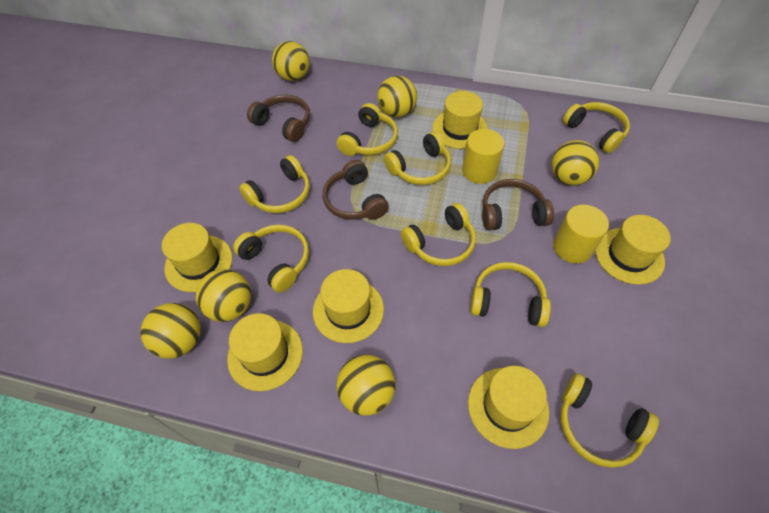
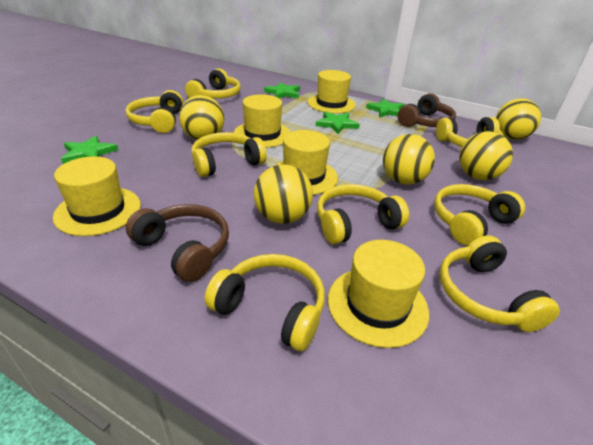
brown headphones: 3 -> 2
green star: 0 -> 4
yellow ball: 6 -> 5
yellow cylinder: 2 -> 0
yellow hat: 6 -> 5

